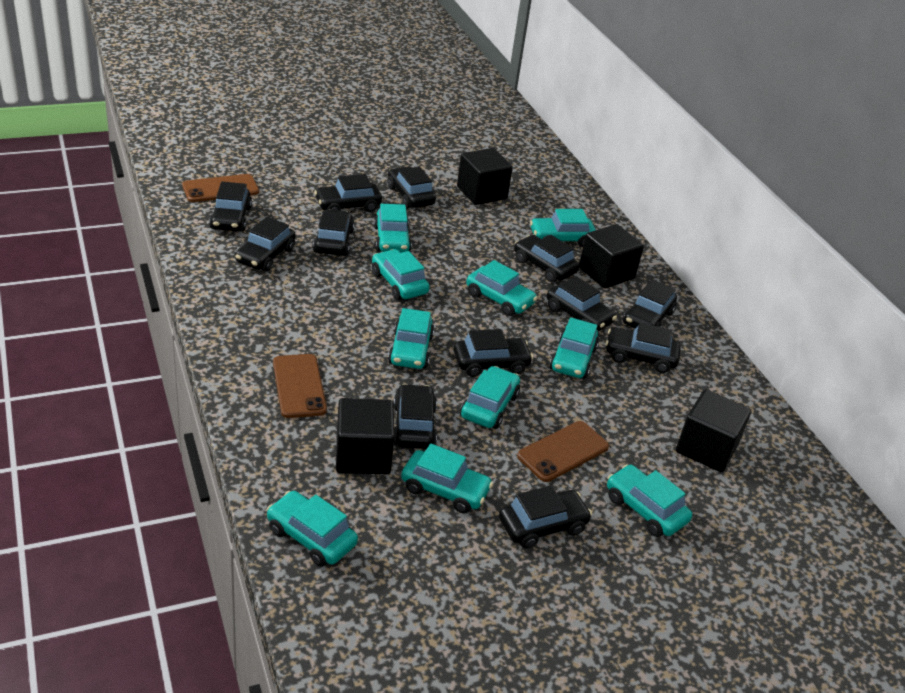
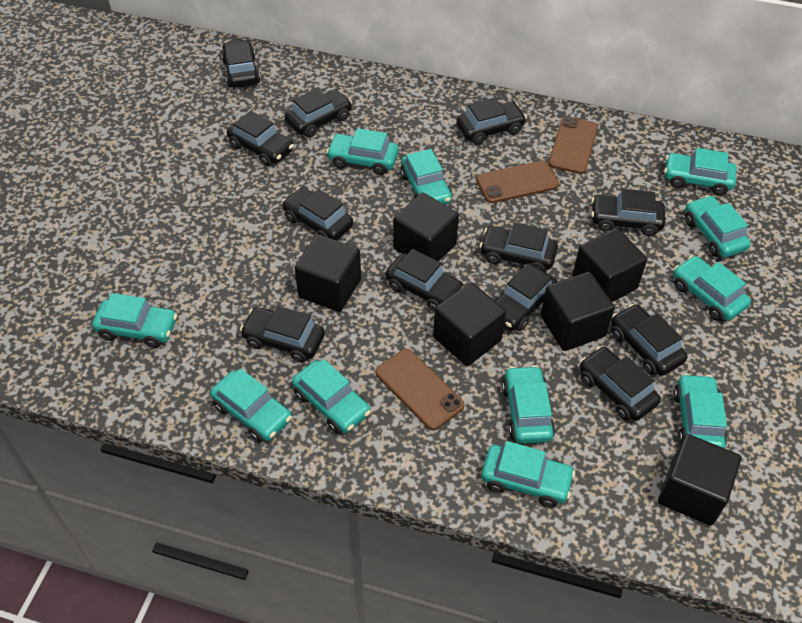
black cube: 4 -> 6
turquoise car: 10 -> 11

